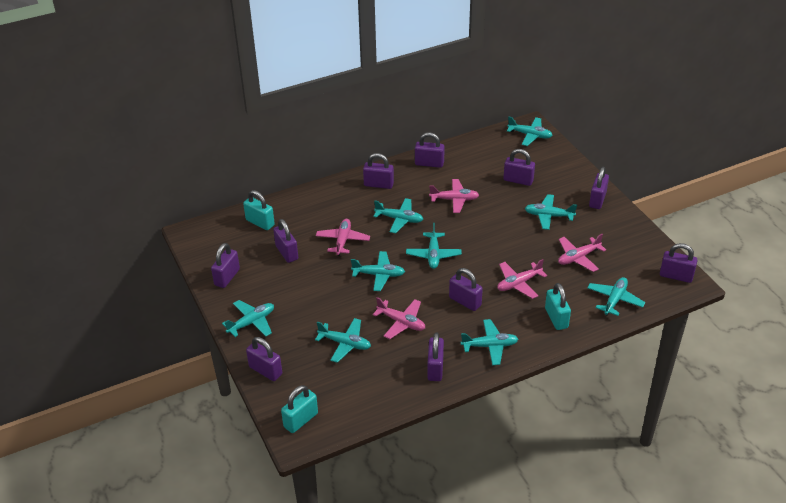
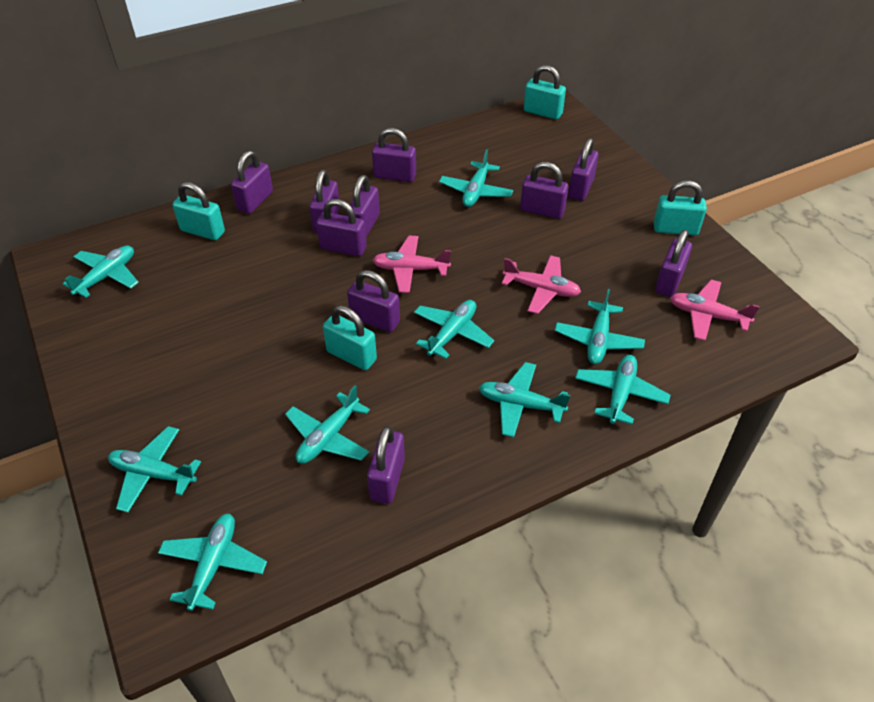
pink plane: 5 -> 3
turquoise padlock: 3 -> 4

